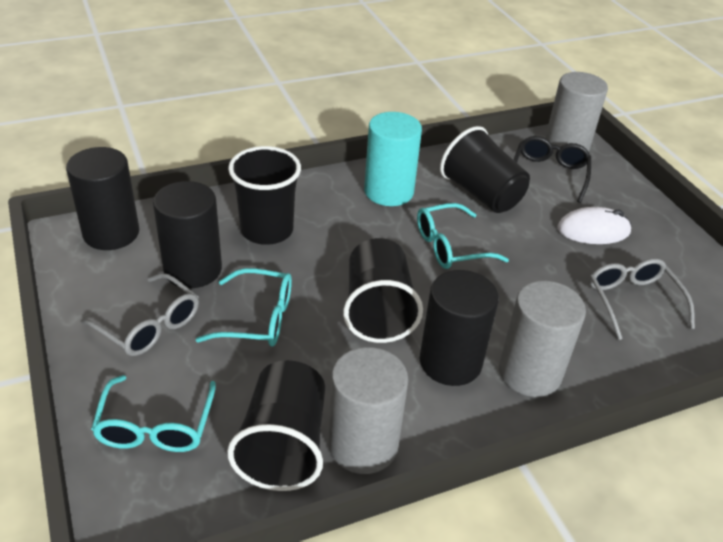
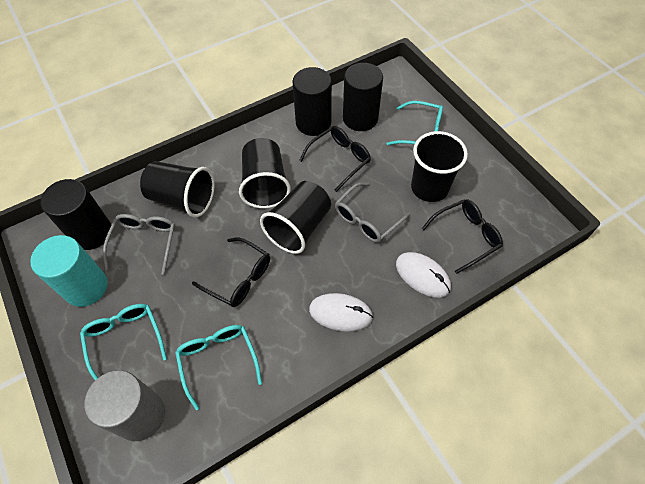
black glasses: 1 -> 3
grey cylinder: 3 -> 1
white mouse: 1 -> 2

